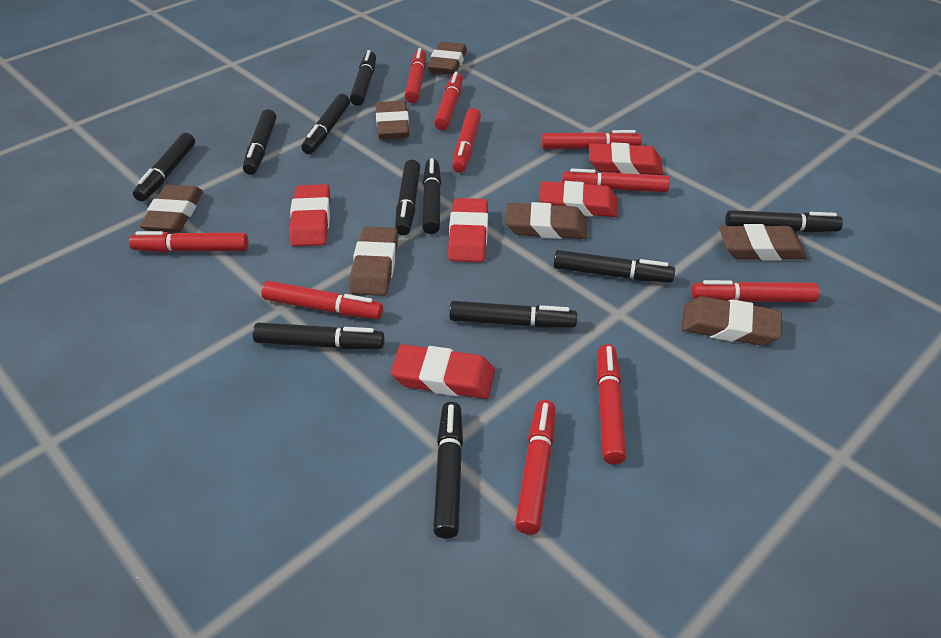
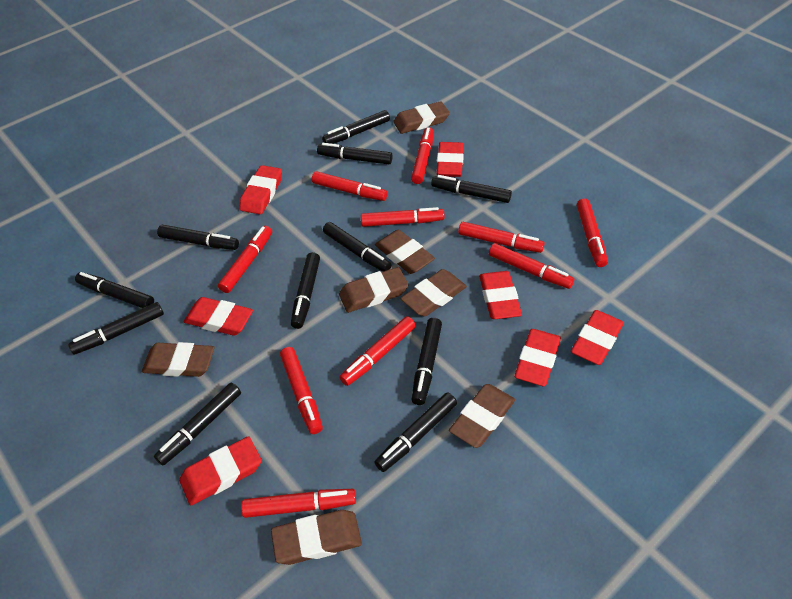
red eraser: 5 -> 7

